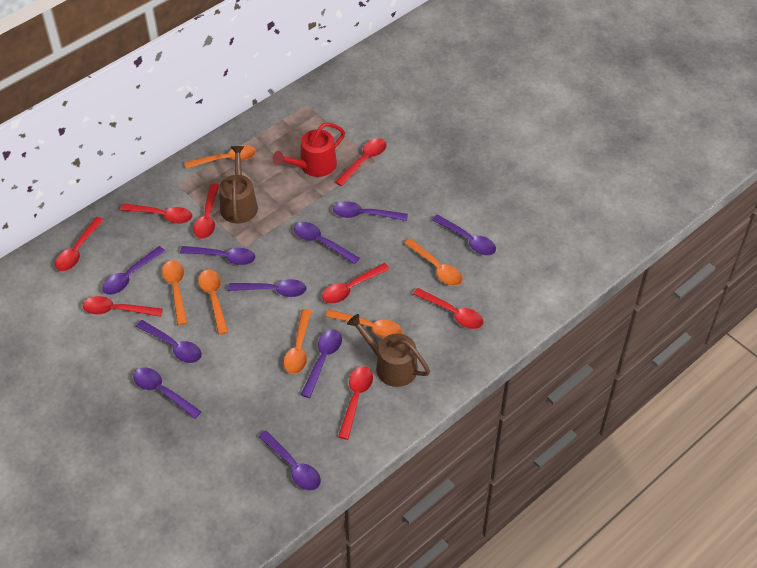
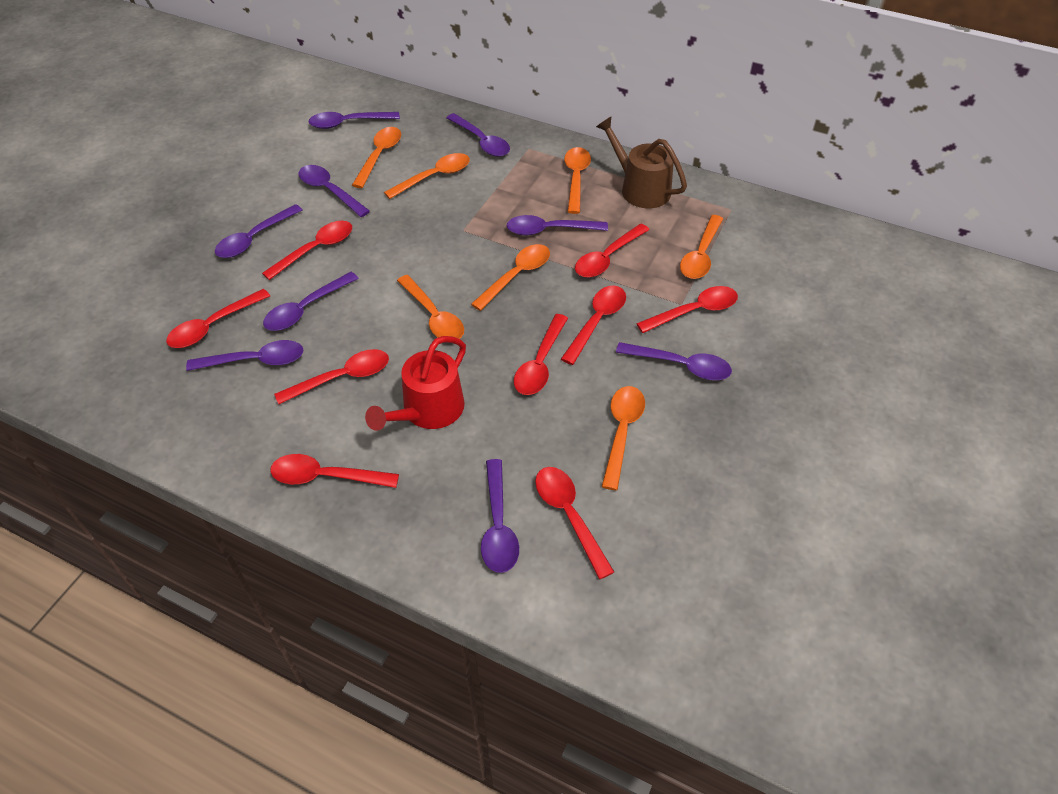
brown watering can: 2 -> 1
orange spoon: 6 -> 7
purple spoon: 10 -> 9
red spoon: 8 -> 9

